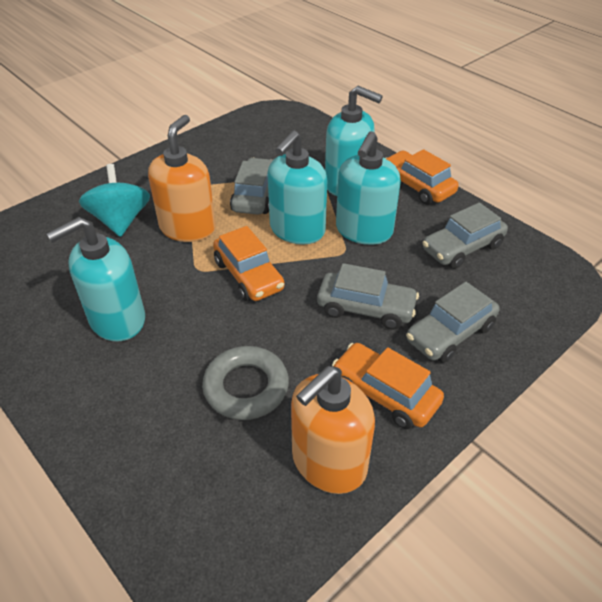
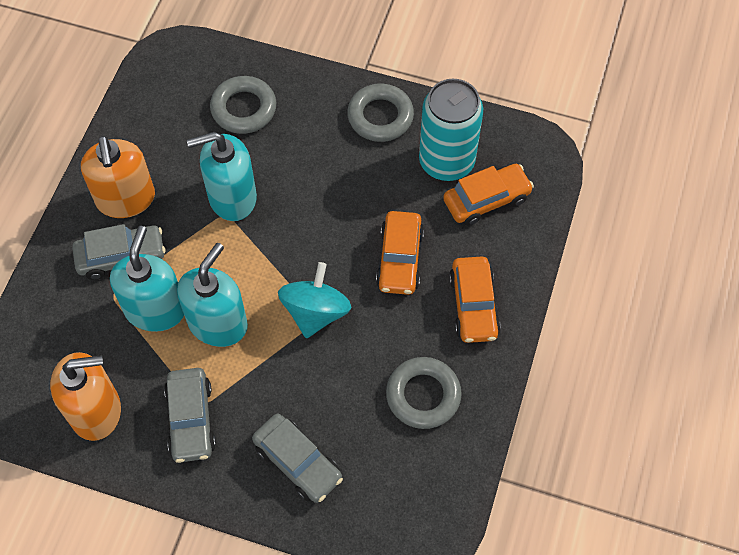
grey car: 4 -> 3
grey ring: 1 -> 3
turquoise can: 0 -> 1
turquoise soap dispenser: 4 -> 3

